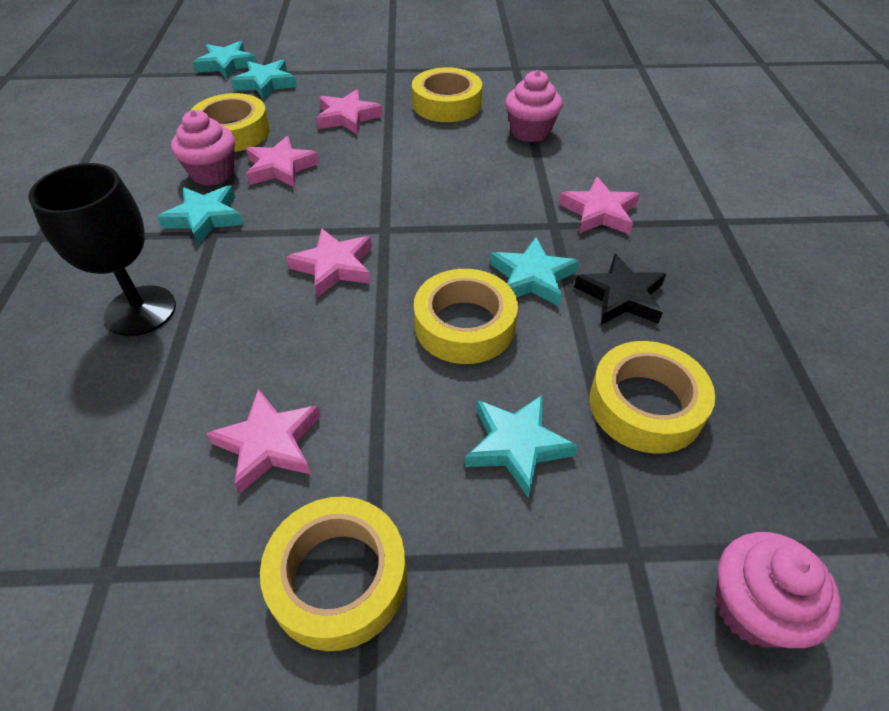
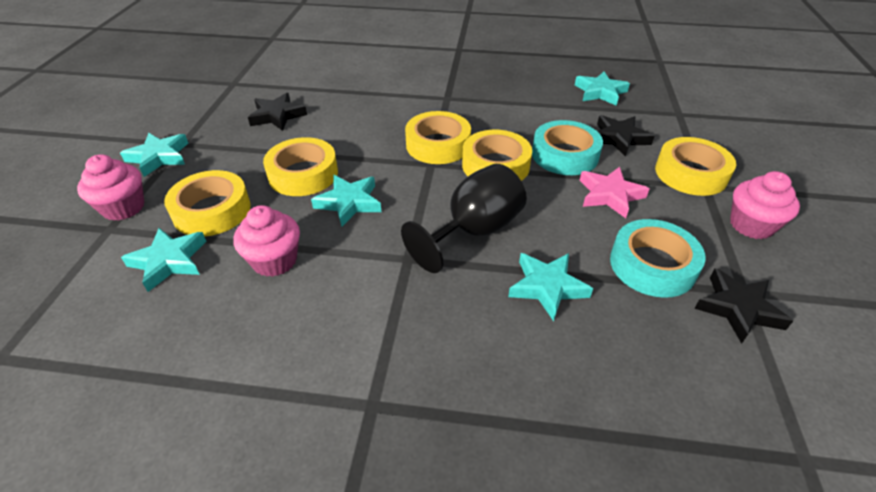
black star: 1 -> 3
pink star: 5 -> 1
turquoise tape: 0 -> 2

